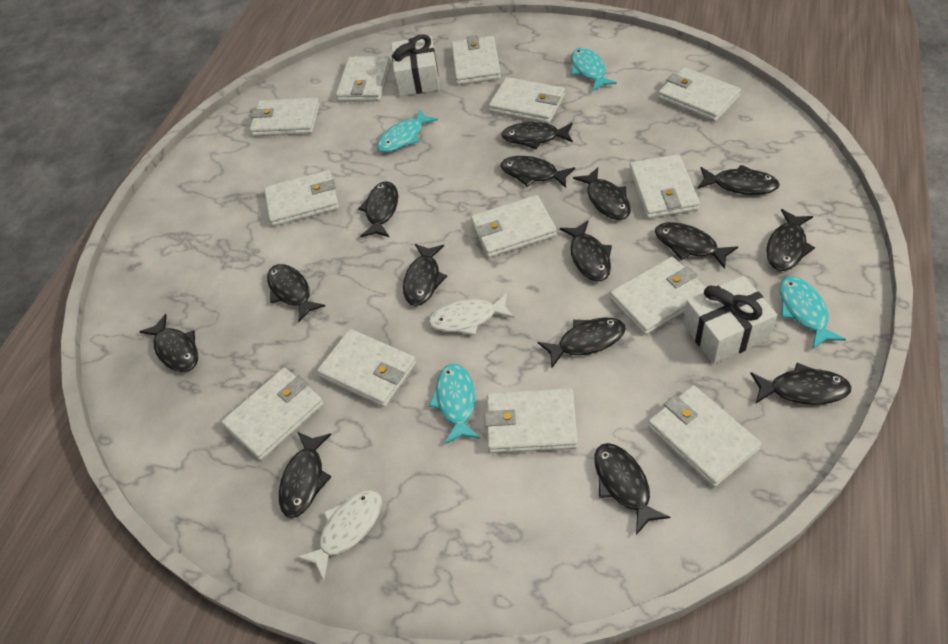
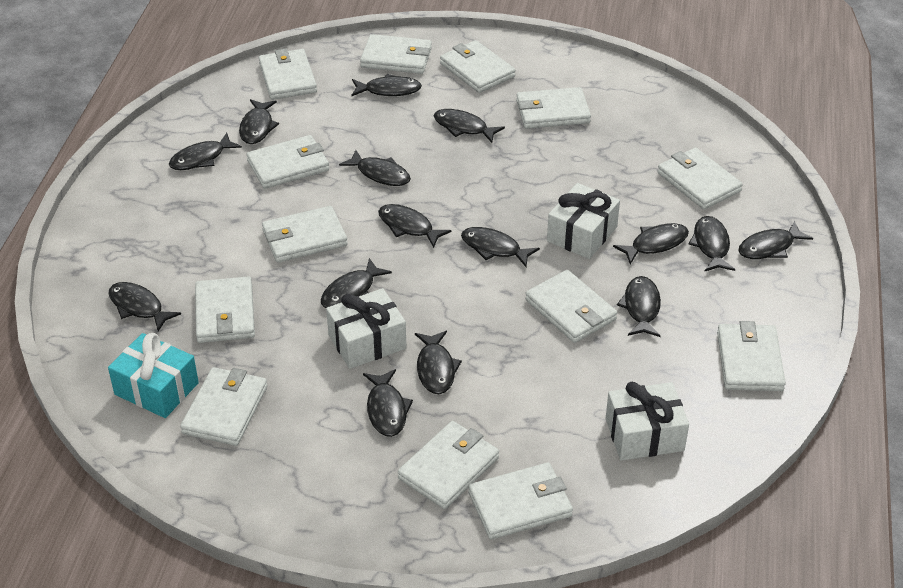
turquoise fish: 4 -> 0
turquoise gift: 0 -> 1
white fish: 2 -> 0
white gift: 2 -> 3

